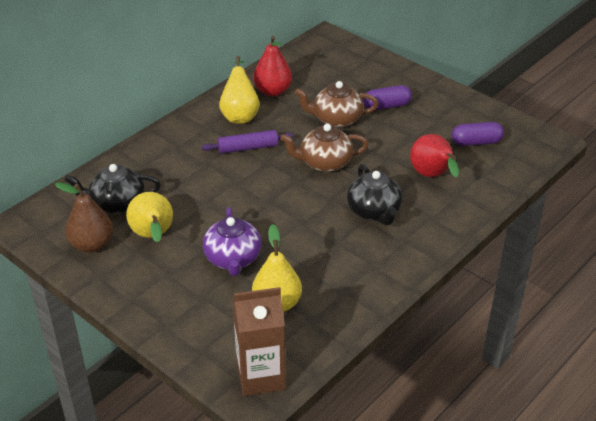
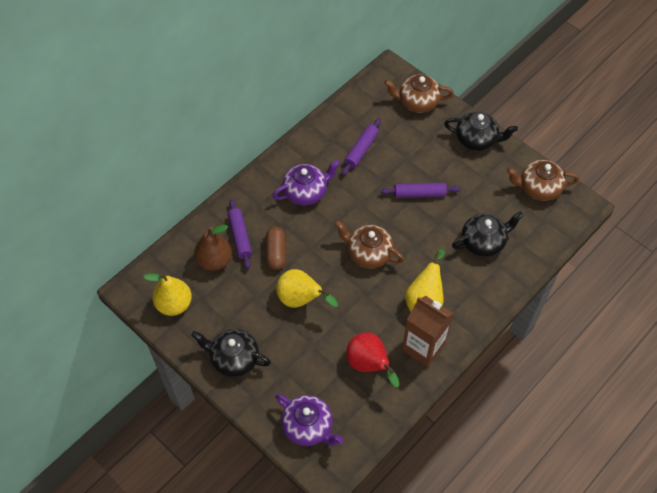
black teapot: 2 -> 3
brown capsule: 0 -> 1
brown teapot: 2 -> 3
purple capsule: 2 -> 0
purple rolling pin: 1 -> 3
purple teapot: 1 -> 2
red pear: 2 -> 1

